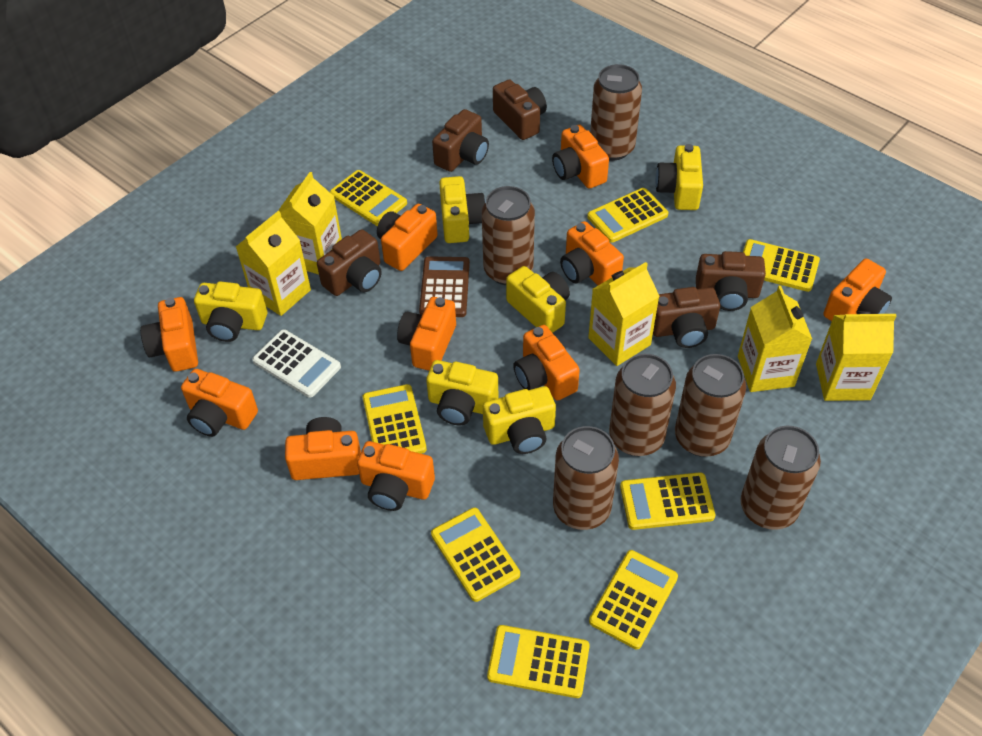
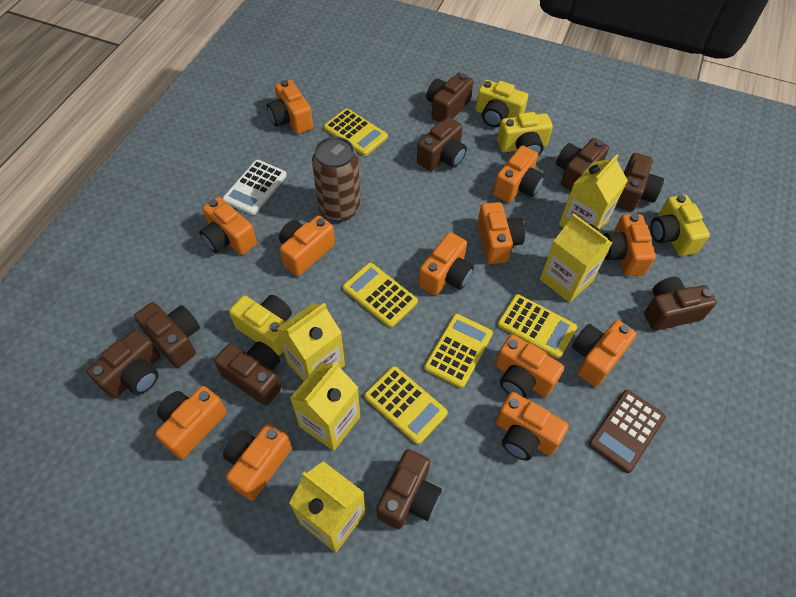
brown camera: 5 -> 9
brown can: 6 -> 1
orange camera: 10 -> 12
yellow calculator: 8 -> 5
yellow camera: 6 -> 4

